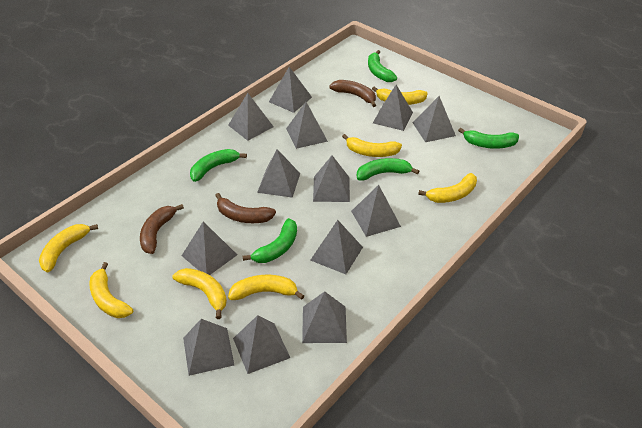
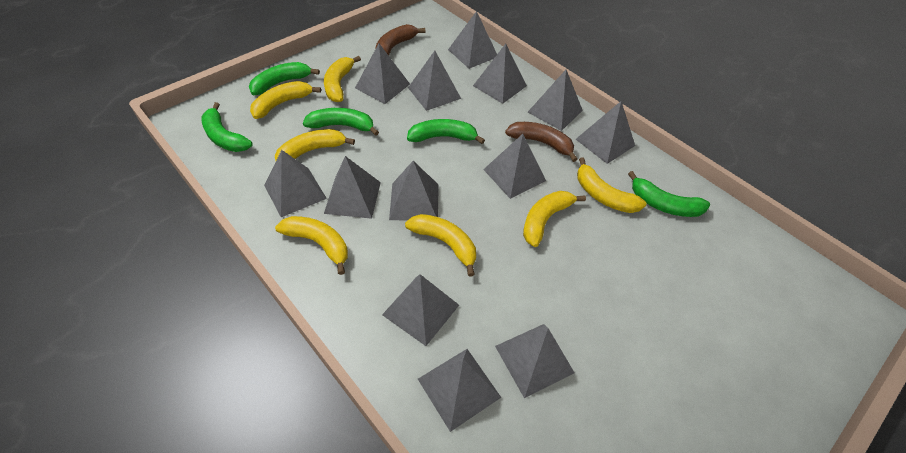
brown banana: 3 -> 2

